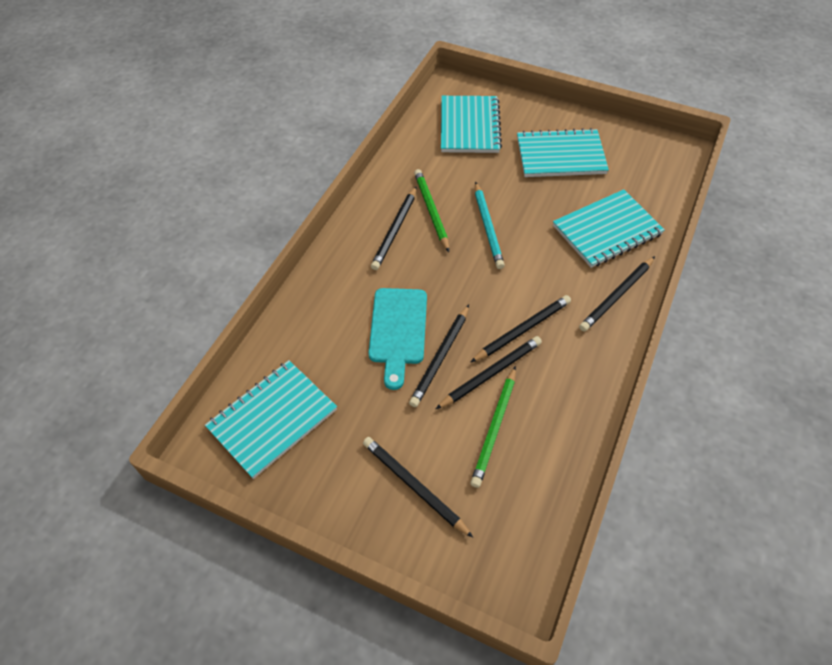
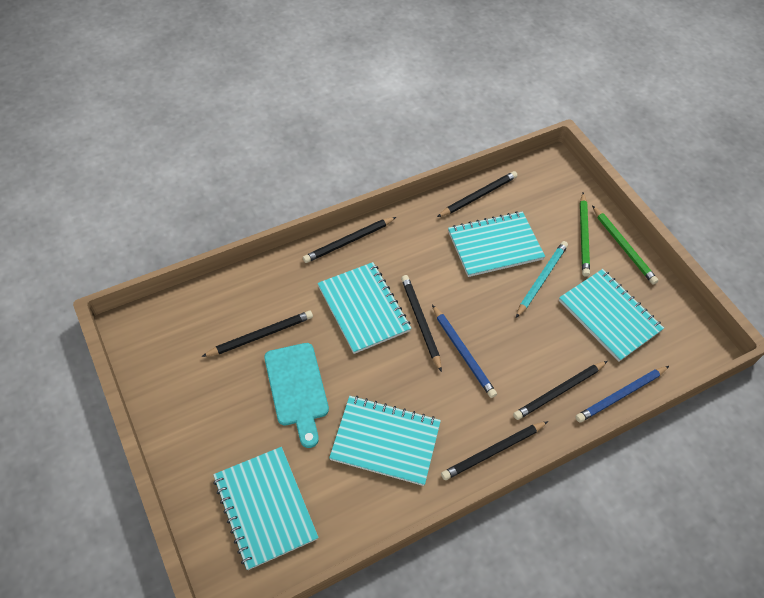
blue pencil: 0 -> 2
turquoise notebook: 4 -> 5

